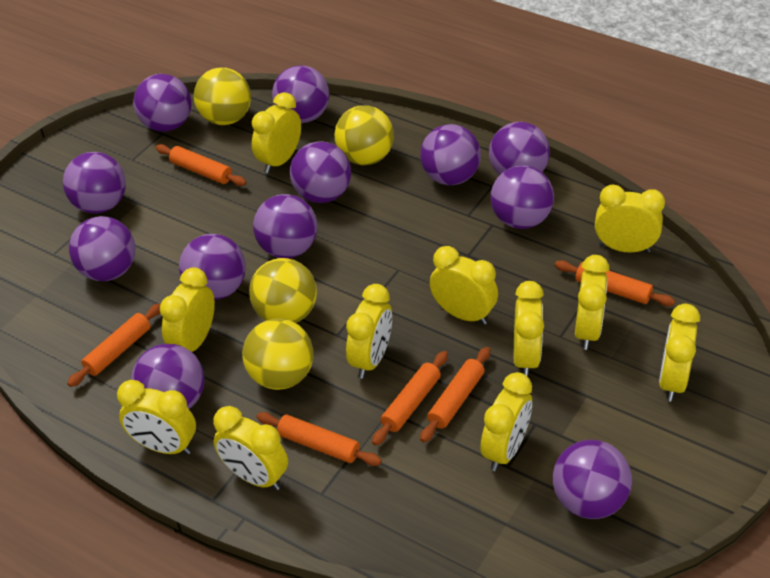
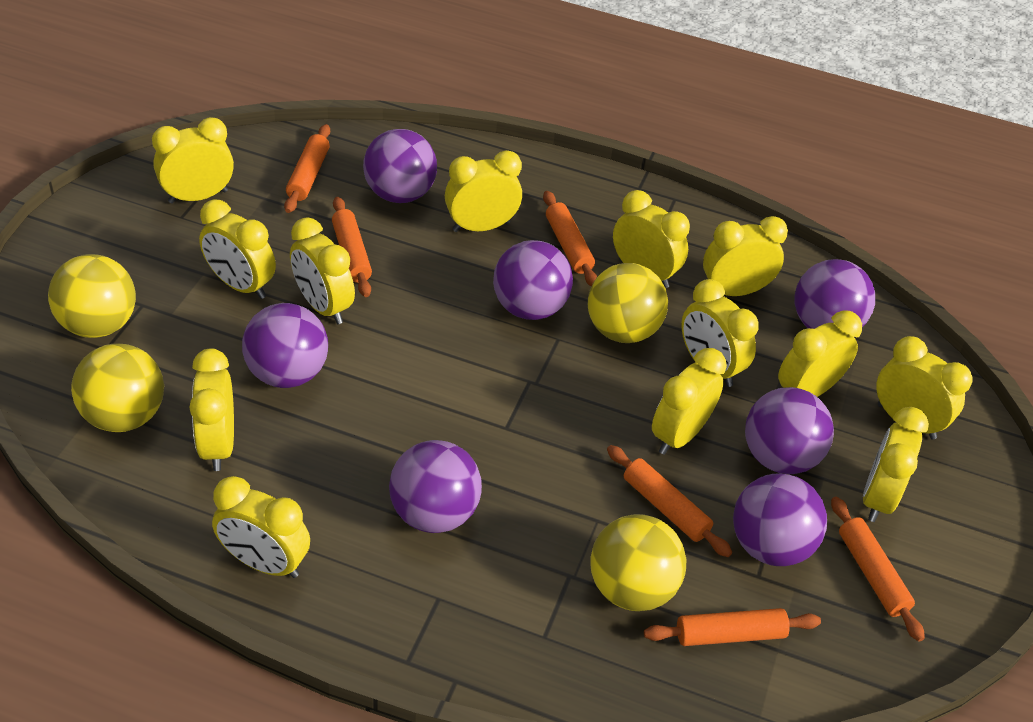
purple ball: 12 -> 7
yellow clock: 11 -> 13

